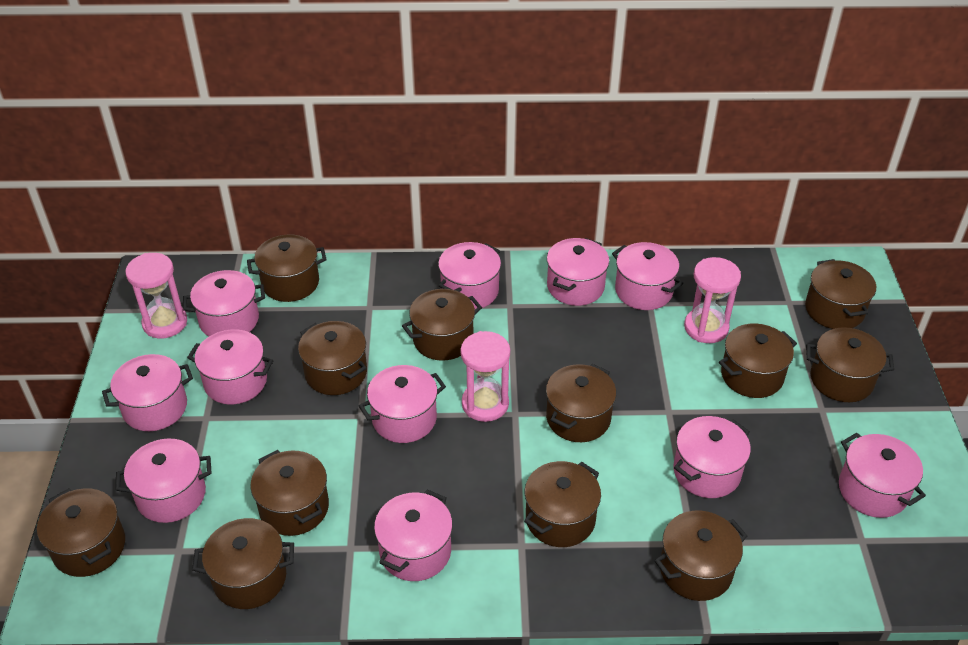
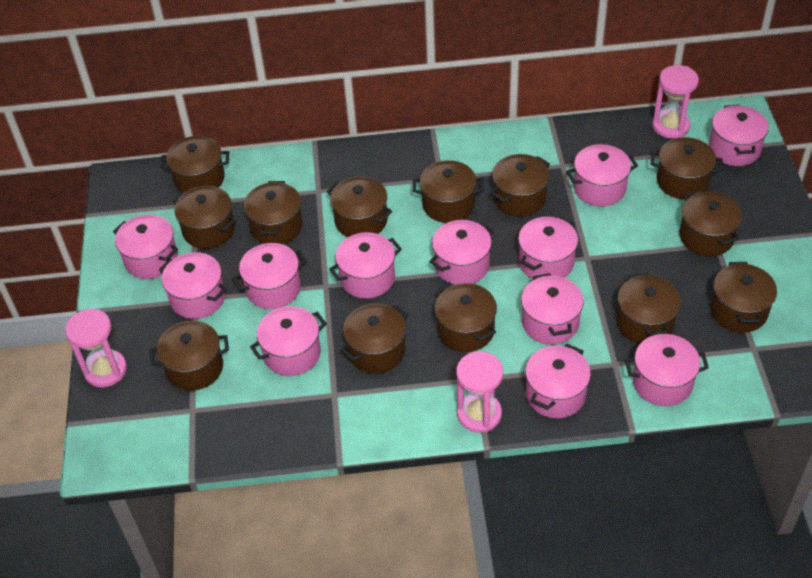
brown pot: 12 -> 13
pink pot: 11 -> 12

